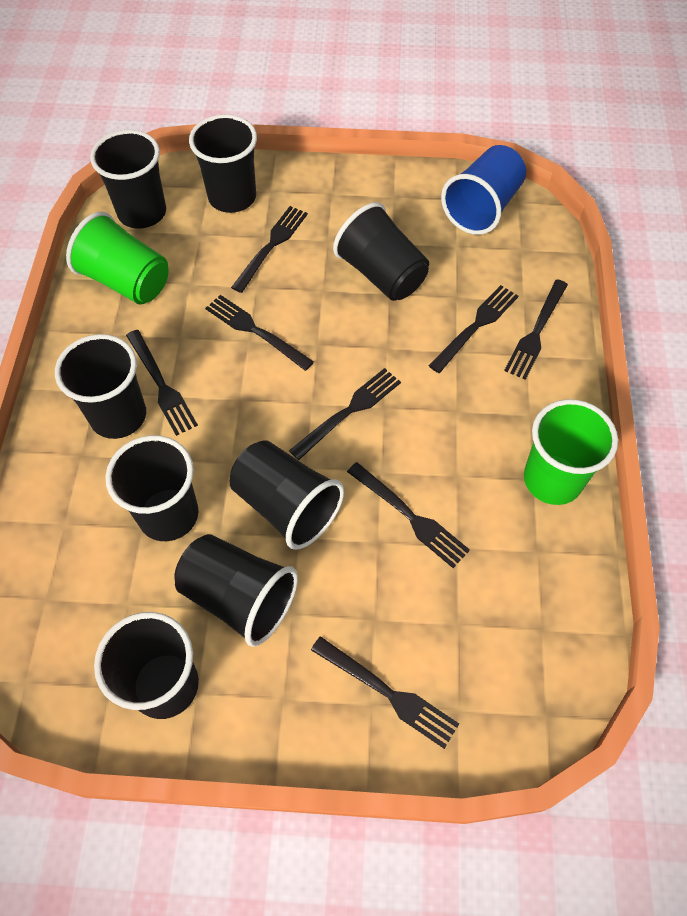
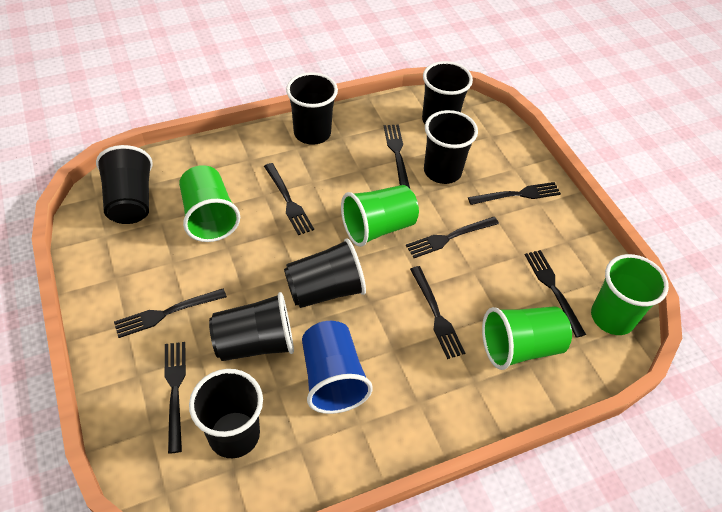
black cup: 8 -> 7
green cup: 2 -> 4

